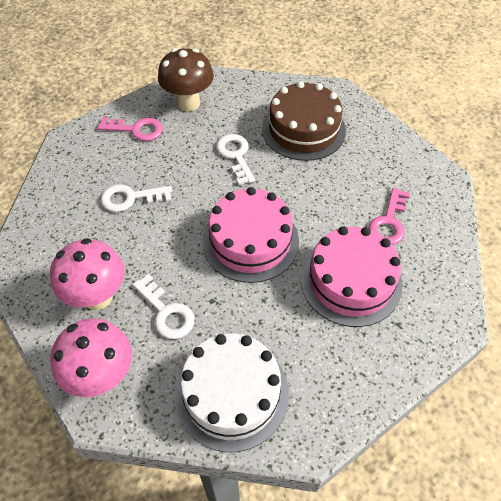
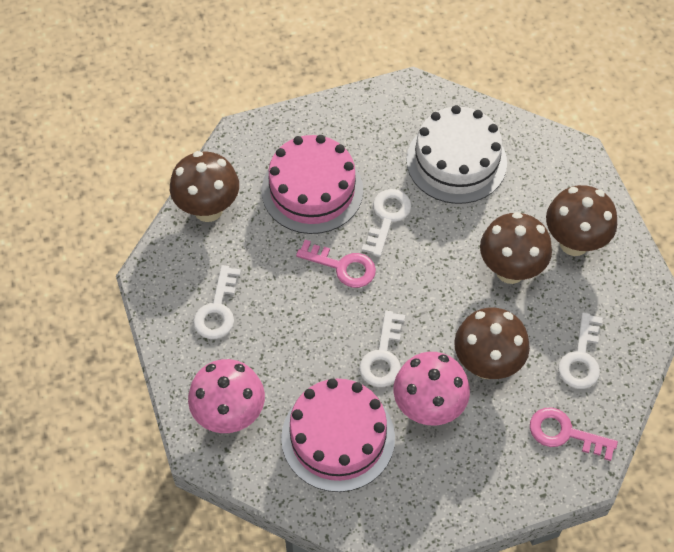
brown cake: 1 -> 0
brown mushroom: 1 -> 4
white key: 3 -> 4

